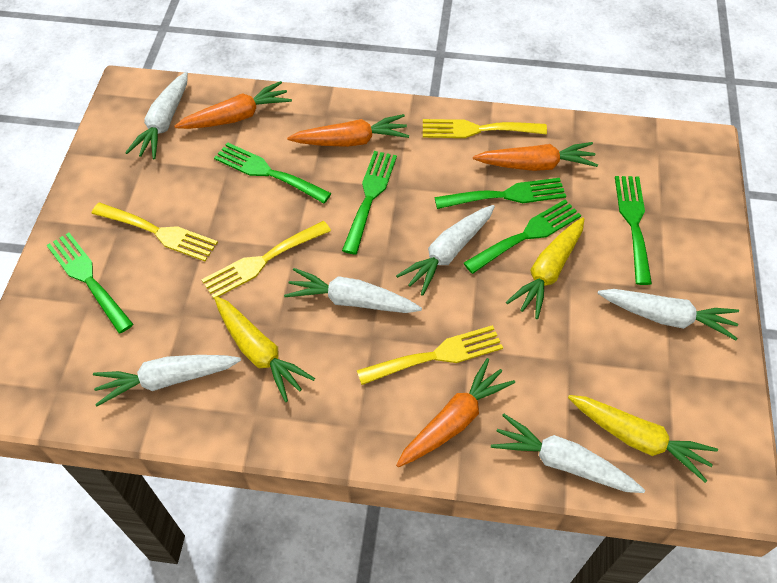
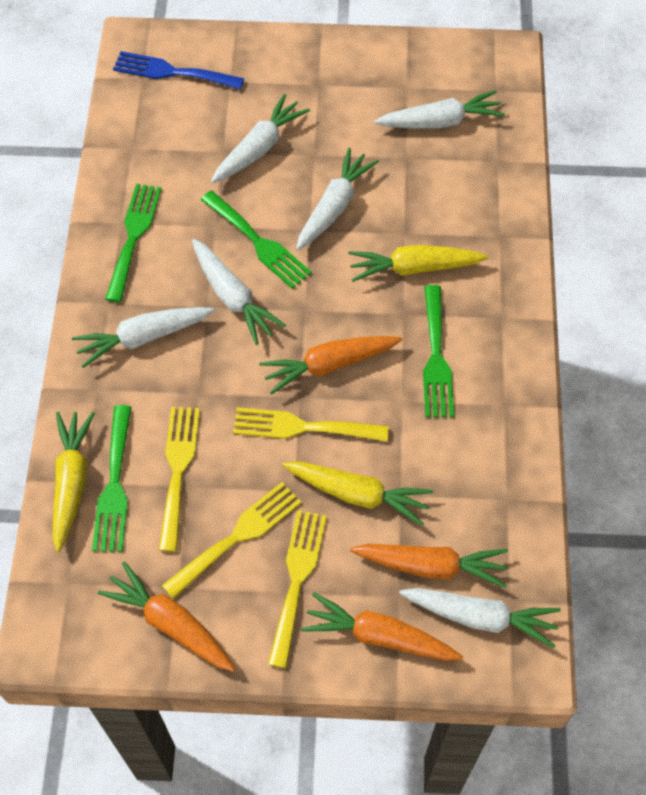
blue fork: 0 -> 1
green fork: 6 -> 4

